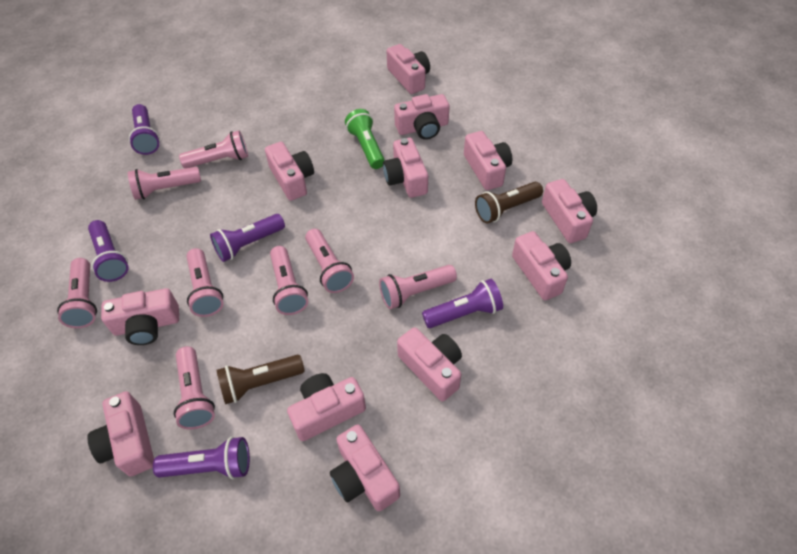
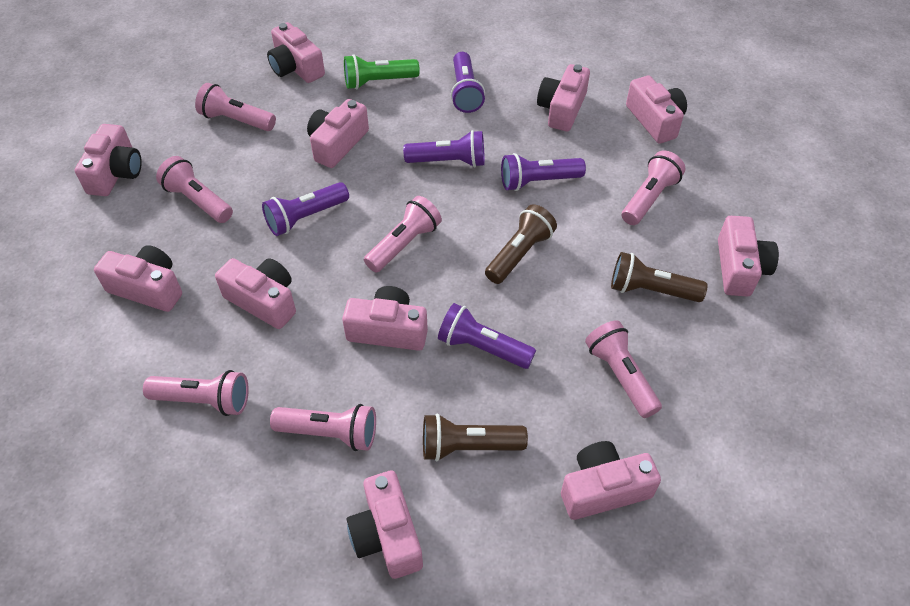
brown flashlight: 2 -> 3
pink camera: 12 -> 11
pink flashlight: 8 -> 7

